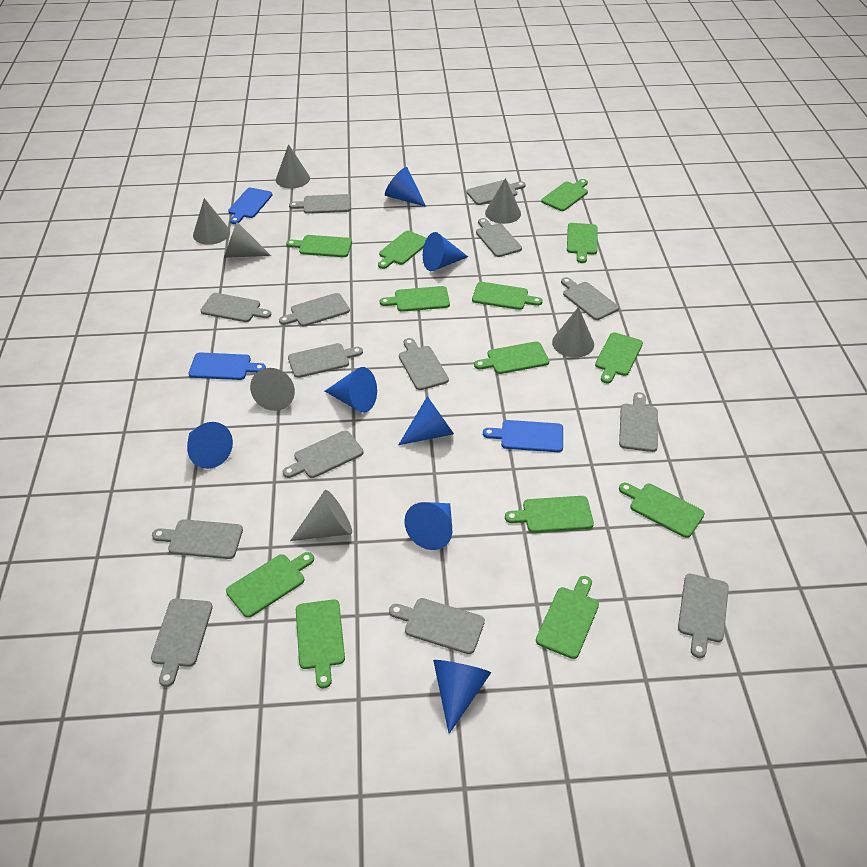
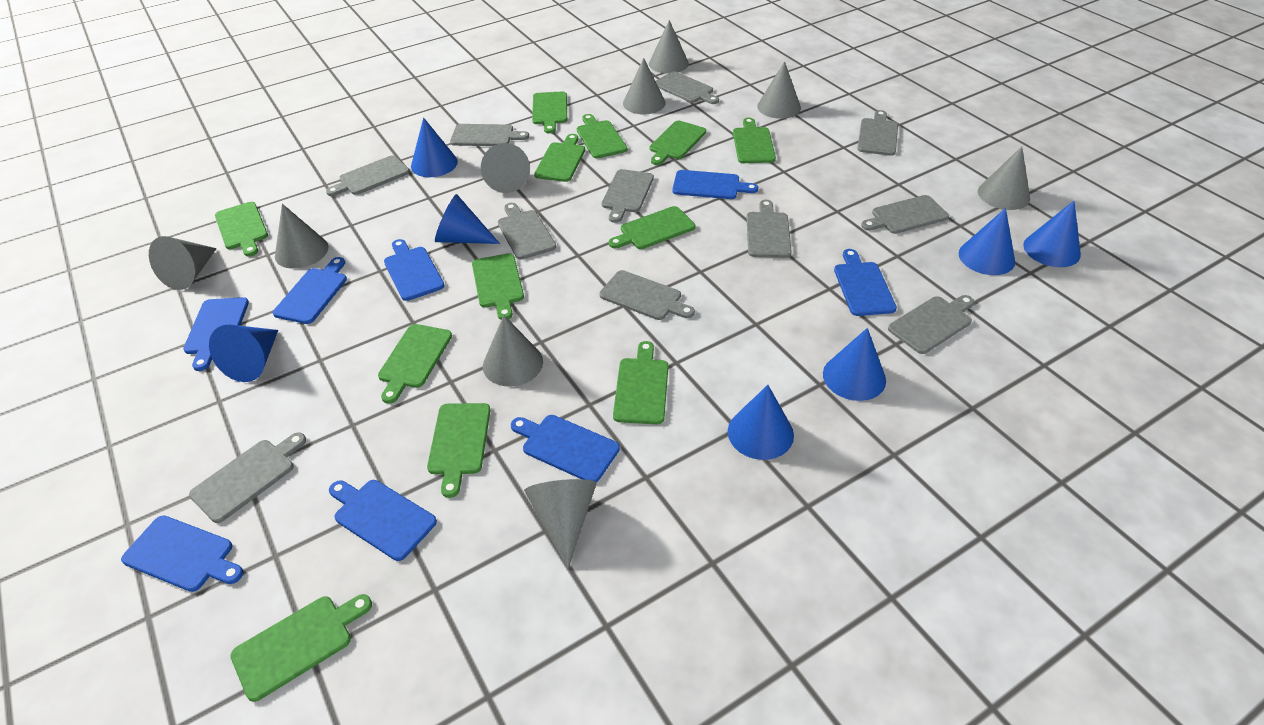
blue cutting board: 3 -> 8
green cutting board: 13 -> 12
grey cone: 7 -> 9
grey cutting board: 14 -> 11

